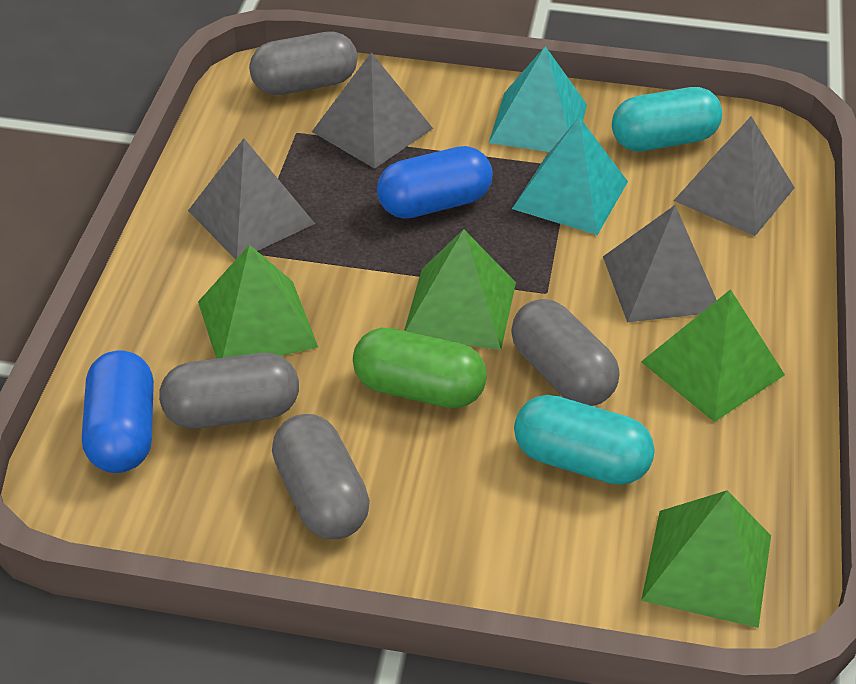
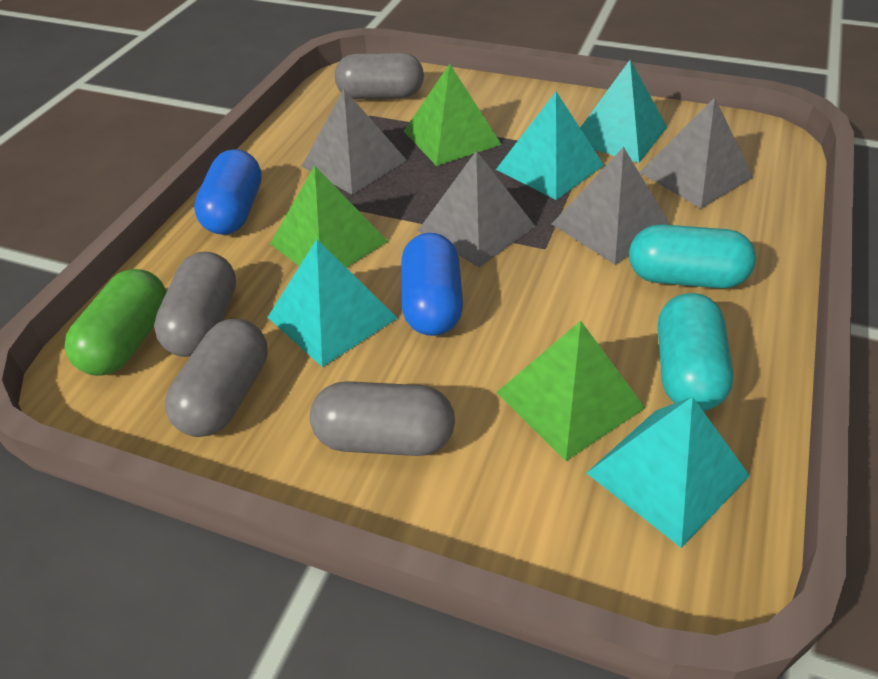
green pyramid: 4 -> 3
turquoise pyramid: 2 -> 4

